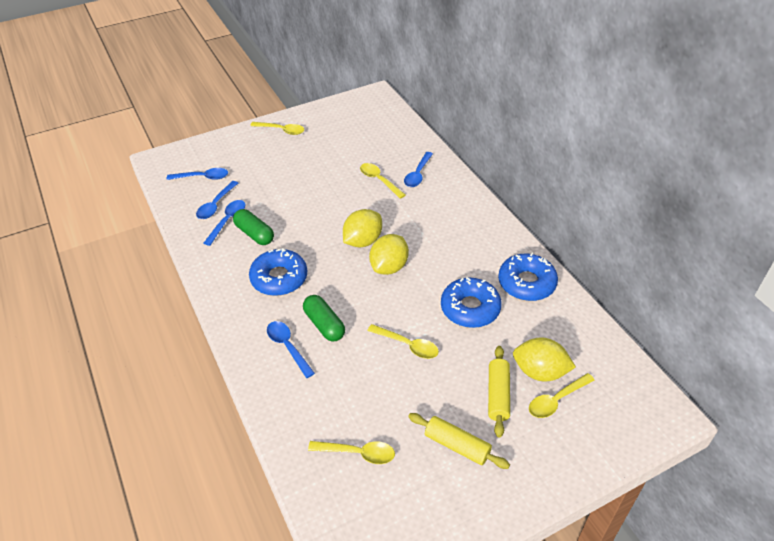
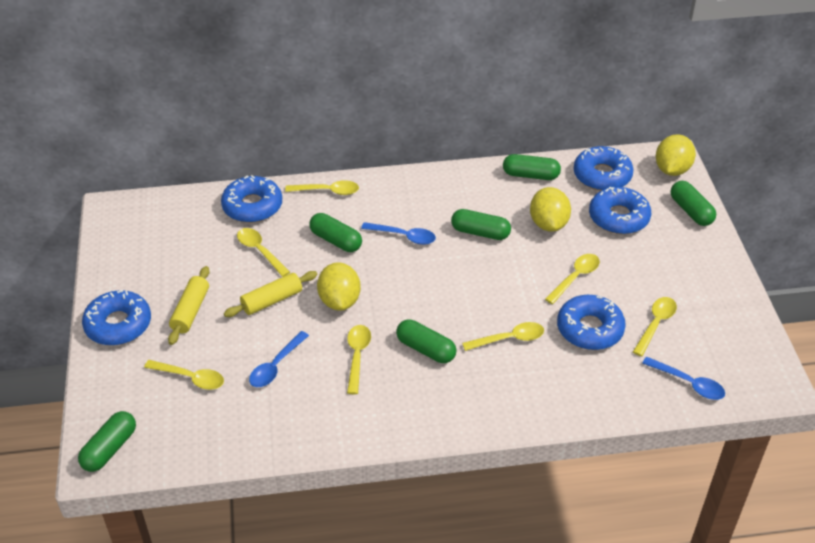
blue donut: 3 -> 5
blue spoon: 5 -> 3
green capsule: 2 -> 6
yellow spoon: 5 -> 7

